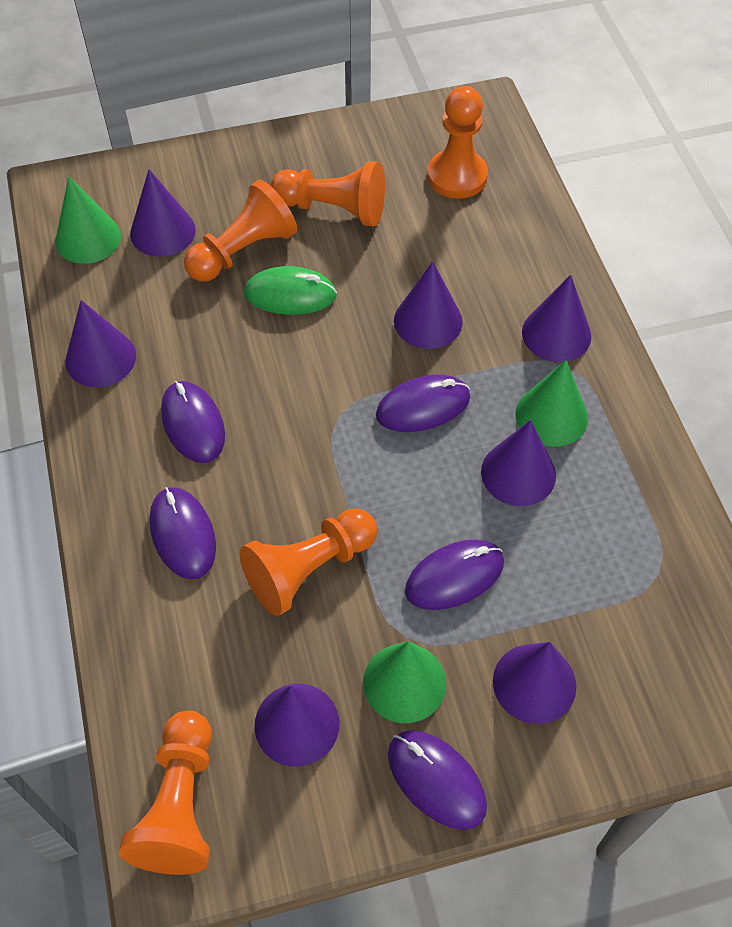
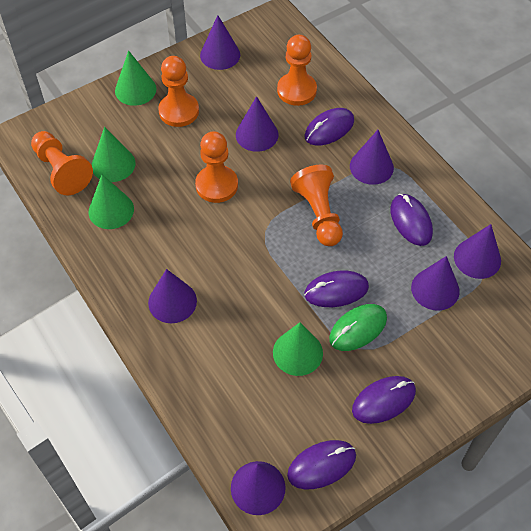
green cone: 3 -> 4

